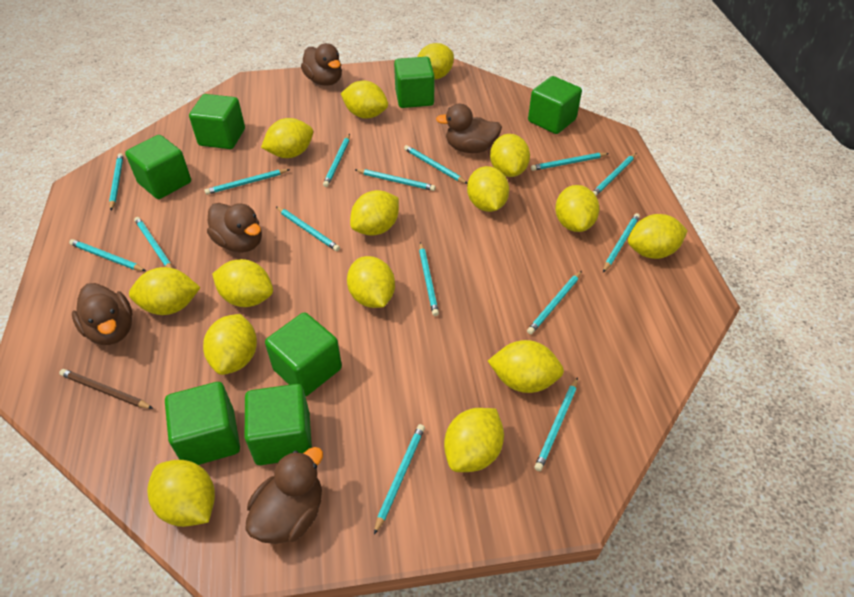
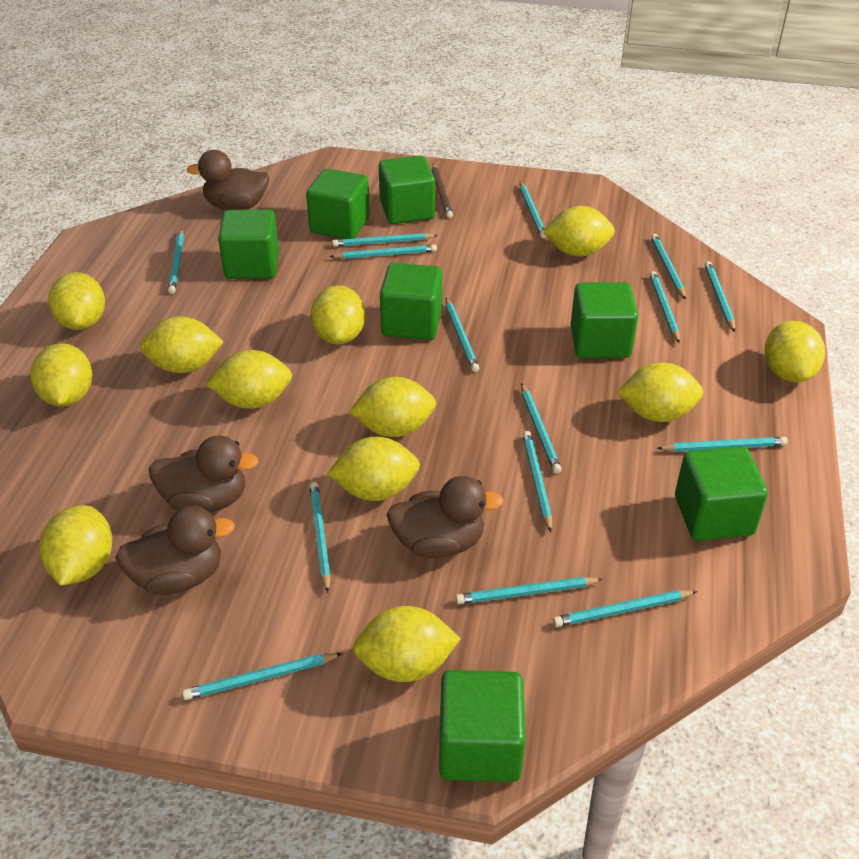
brown duck: 5 -> 4
yellow lemon: 15 -> 12

